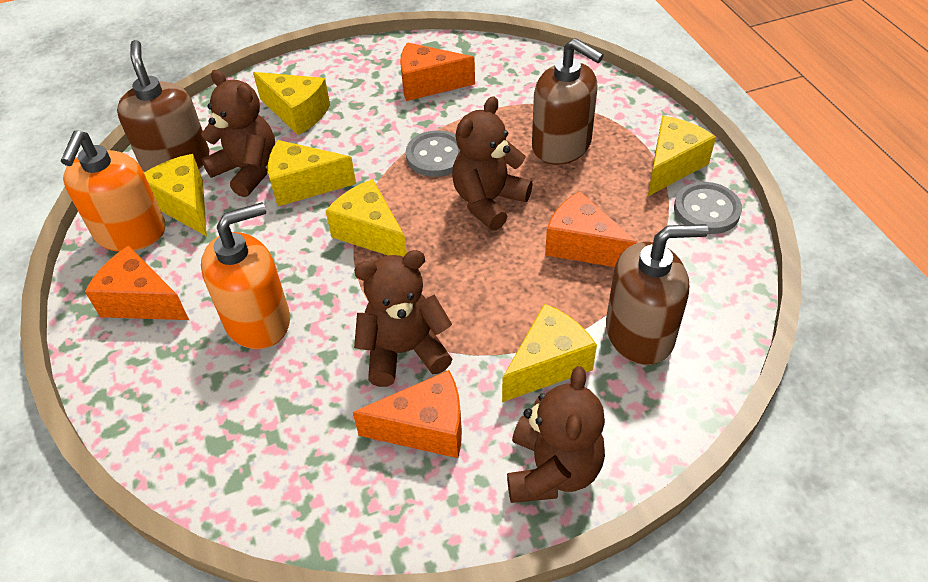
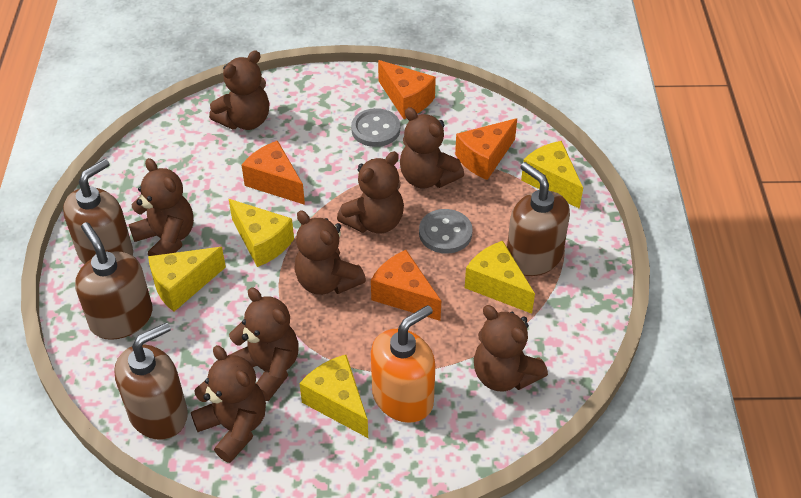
brown soap dispenser: 3 -> 4
brown teddy bear: 4 -> 8
orange soap dispenser: 2 -> 1
yellow cheese: 6 -> 5

